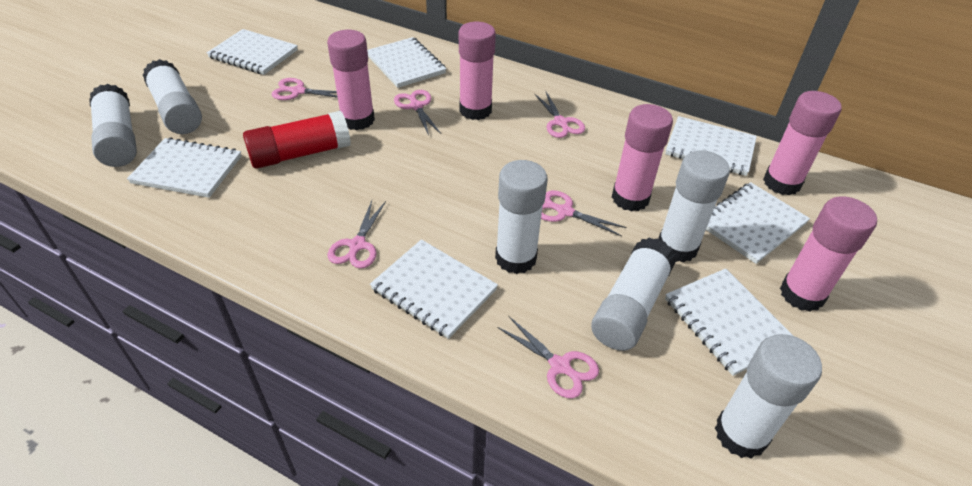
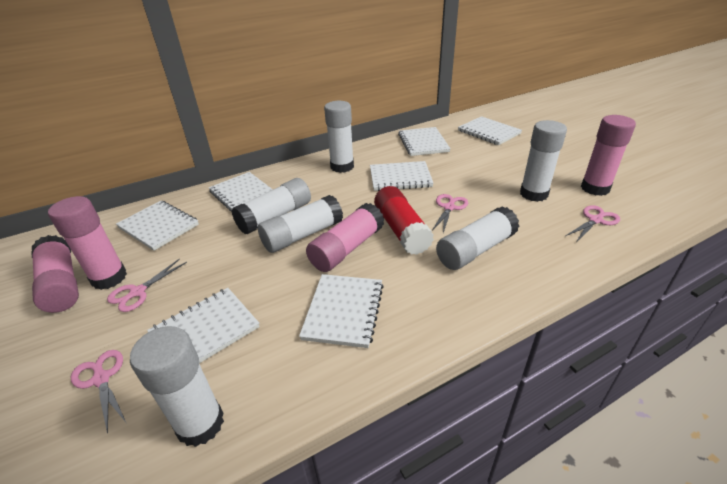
pink glue stick: 5 -> 4
pink scissors: 6 -> 4

